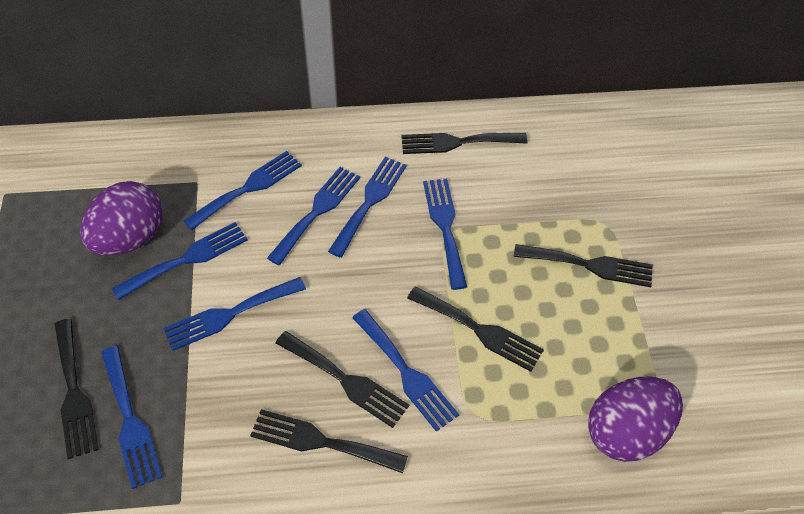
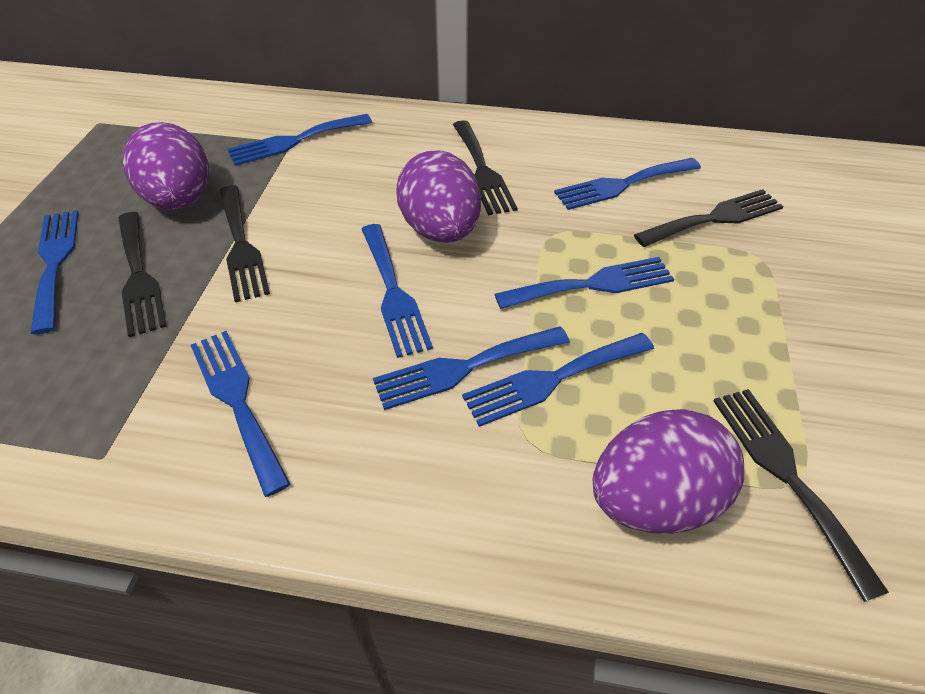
black fork: 6 -> 5
purple egg: 2 -> 3

